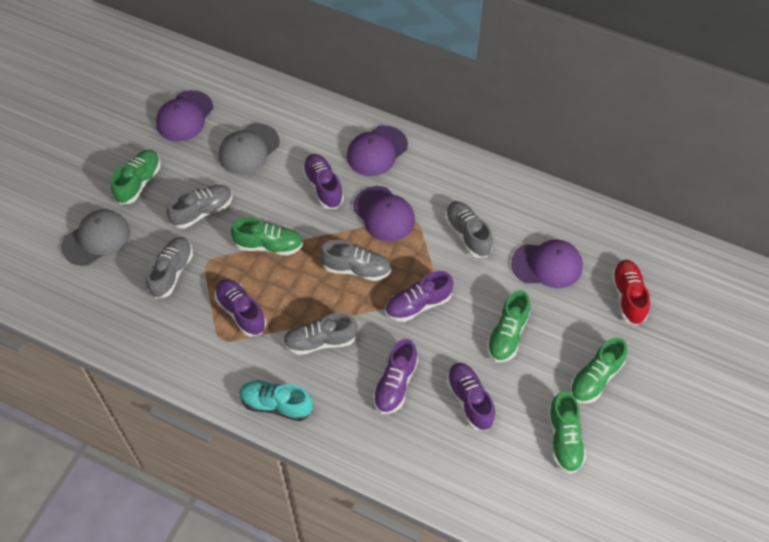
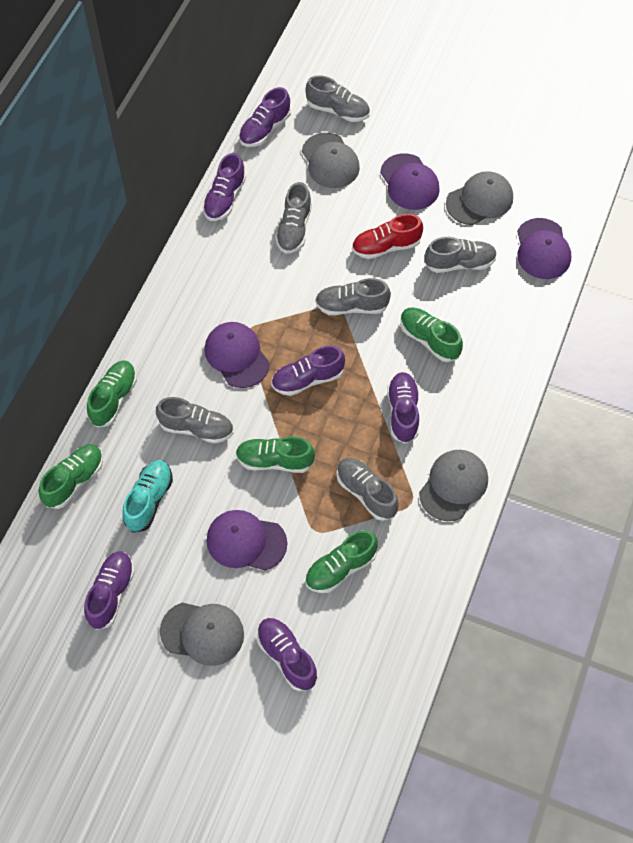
grey cap: 2 -> 4
grey shoe: 5 -> 6
purple shoe: 5 -> 6

